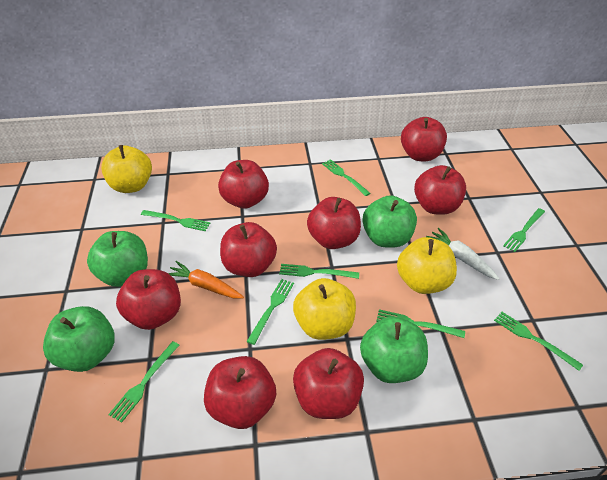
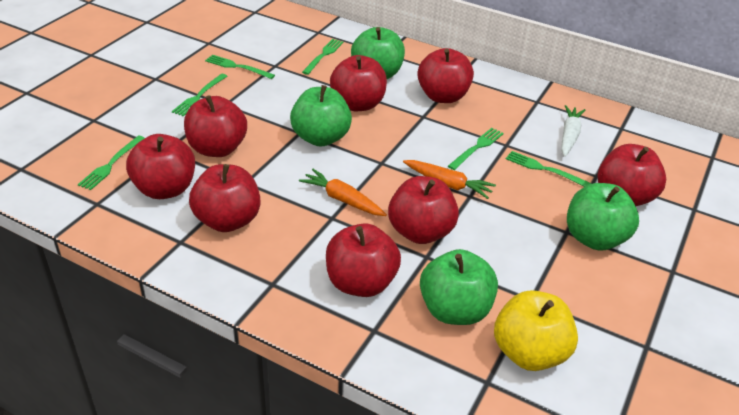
green fork: 8 -> 6
orange carrot: 1 -> 2
yellow apple: 3 -> 1

